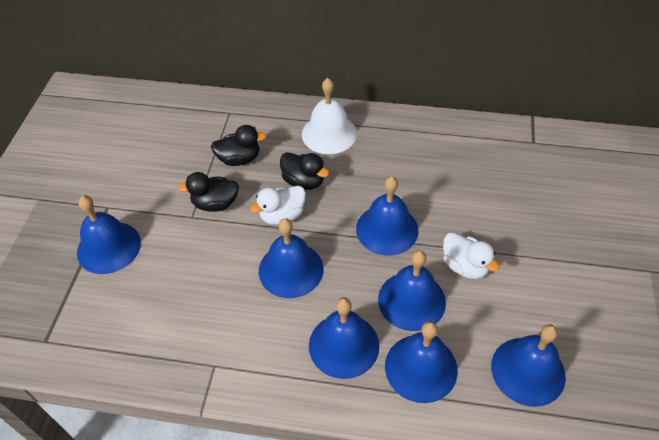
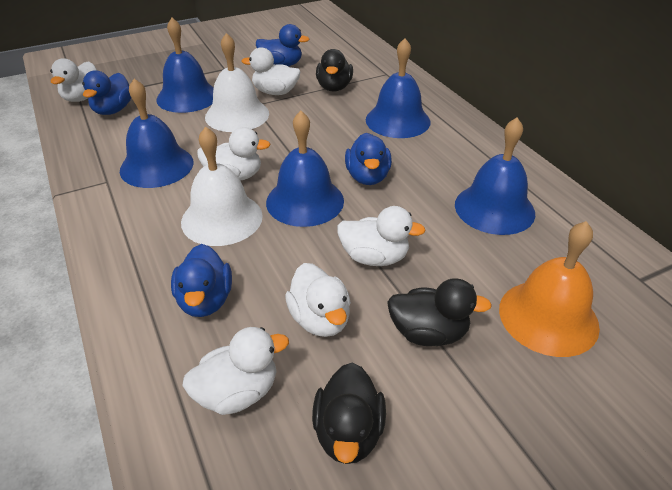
blue bell: 7 -> 5
blue duck: 0 -> 4
orange bell: 0 -> 1
white bell: 1 -> 2
white duck: 2 -> 6

